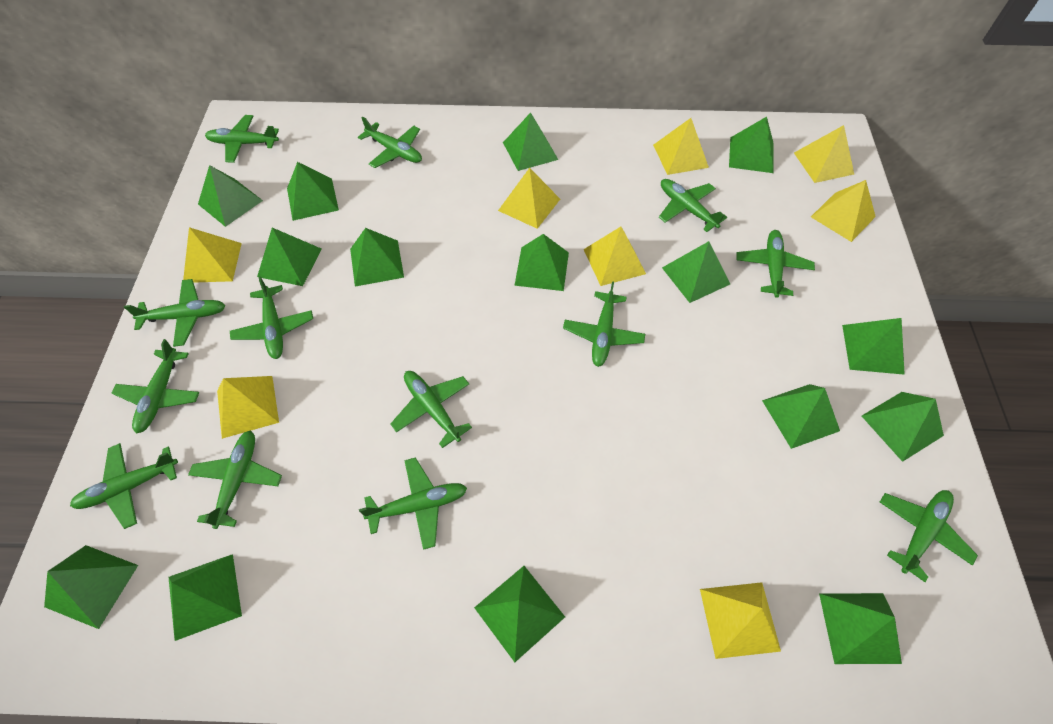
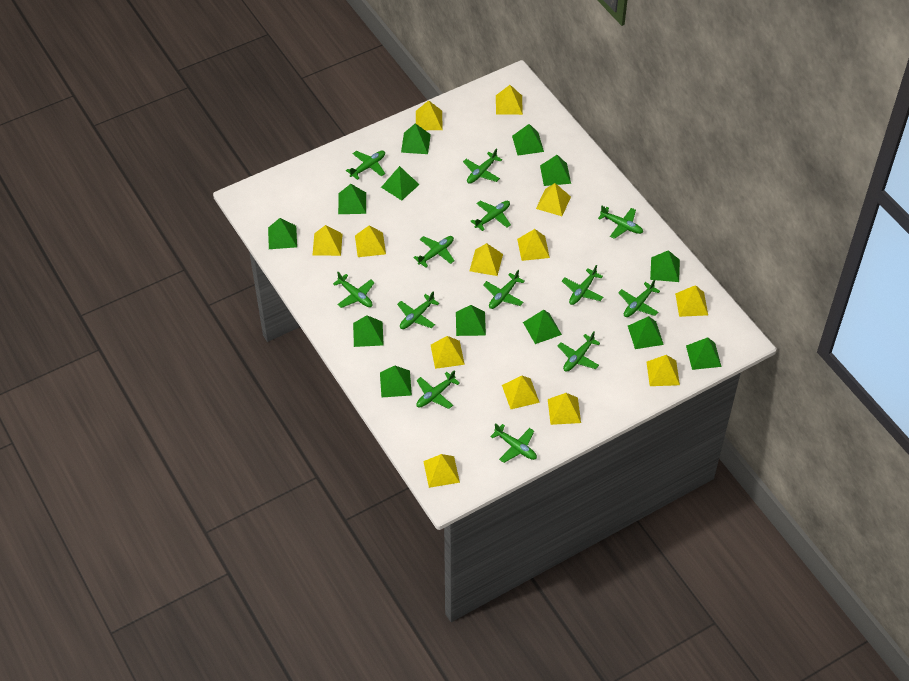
green pyramid: 15 -> 13
yellow pyramid: 8 -> 13

